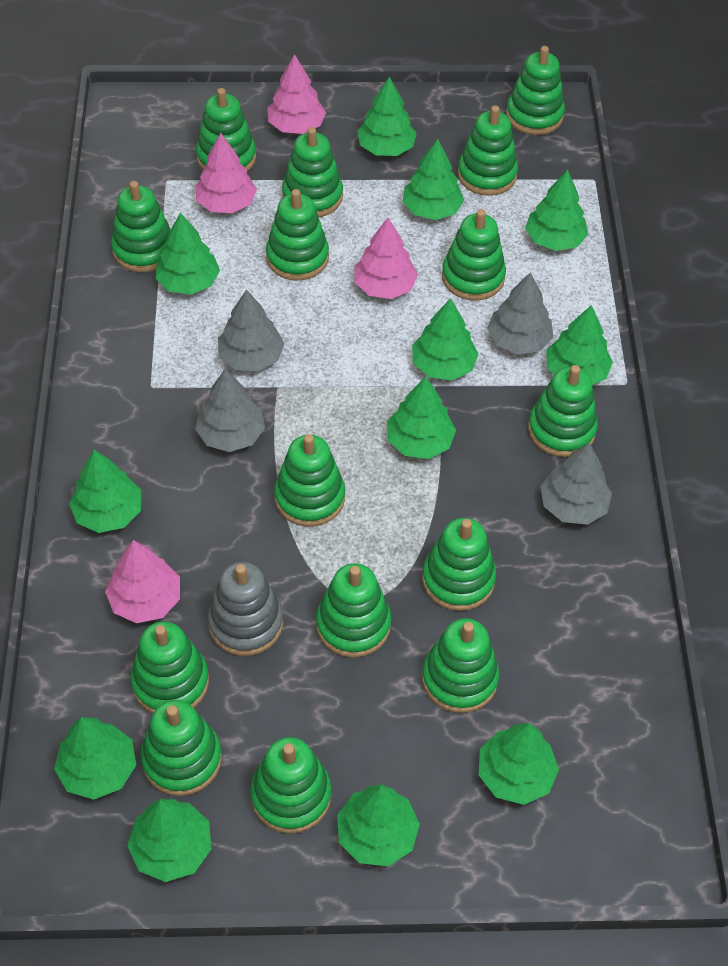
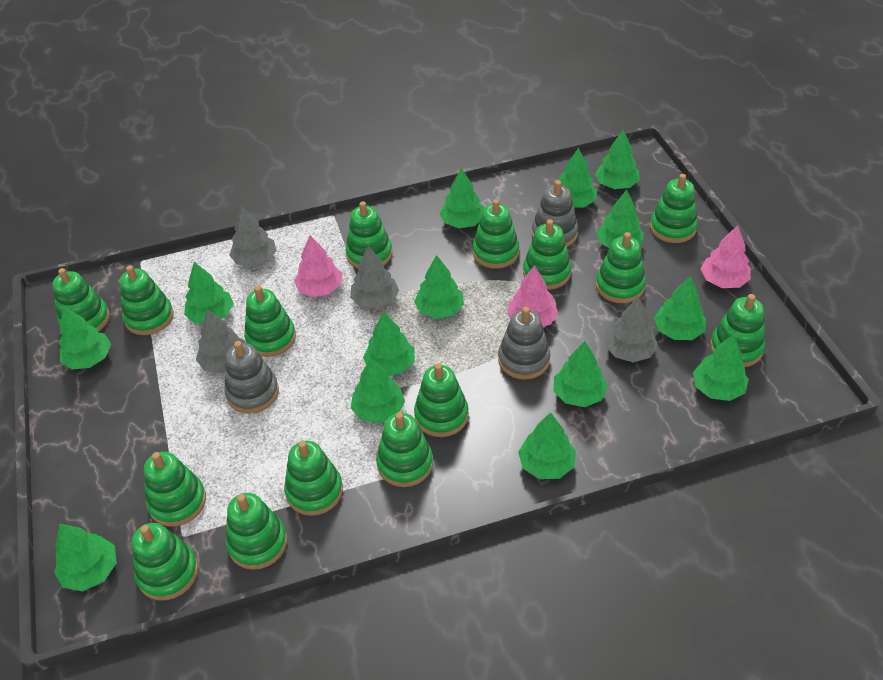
green tree: 12 -> 14
grey stacking toy: 1 -> 3
pink tree: 4 -> 3

